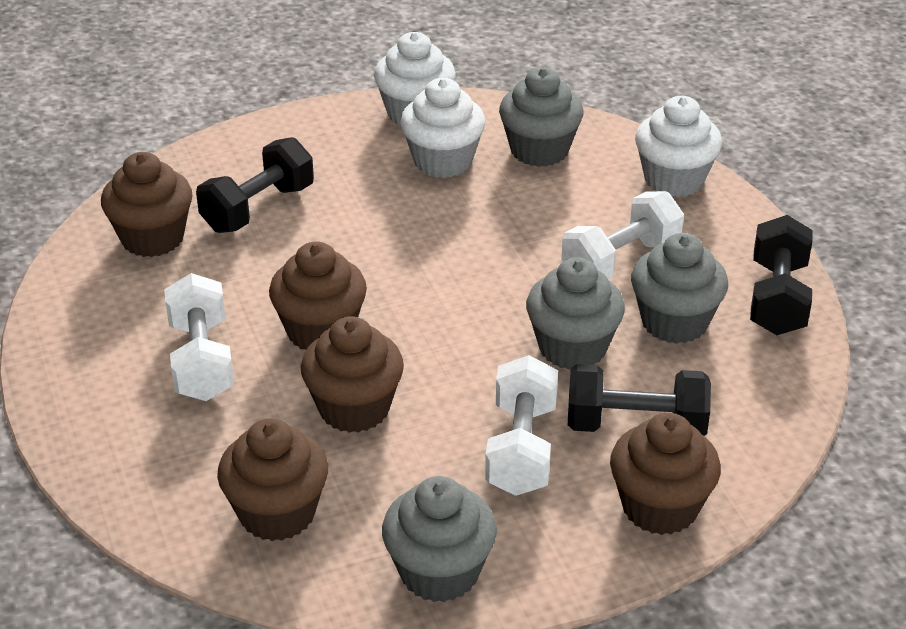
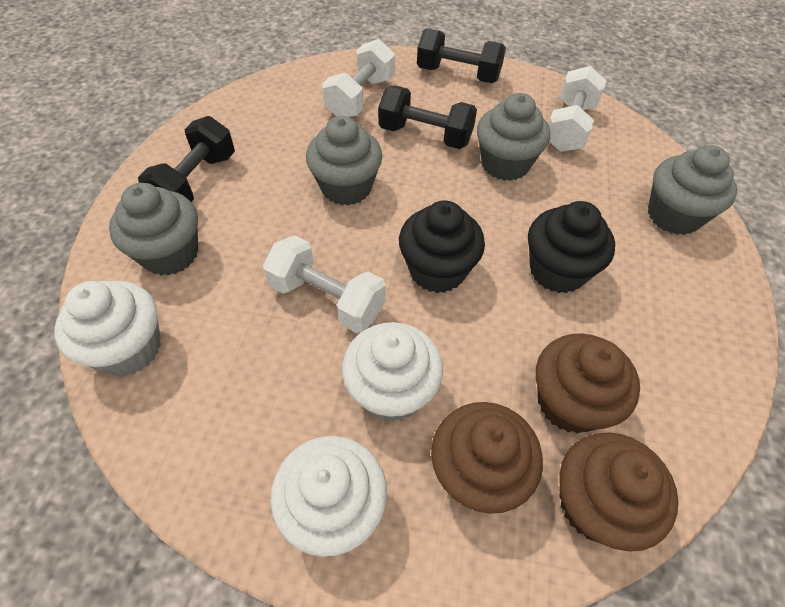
black cupcake: 0 -> 2
brown cupcake: 5 -> 3

